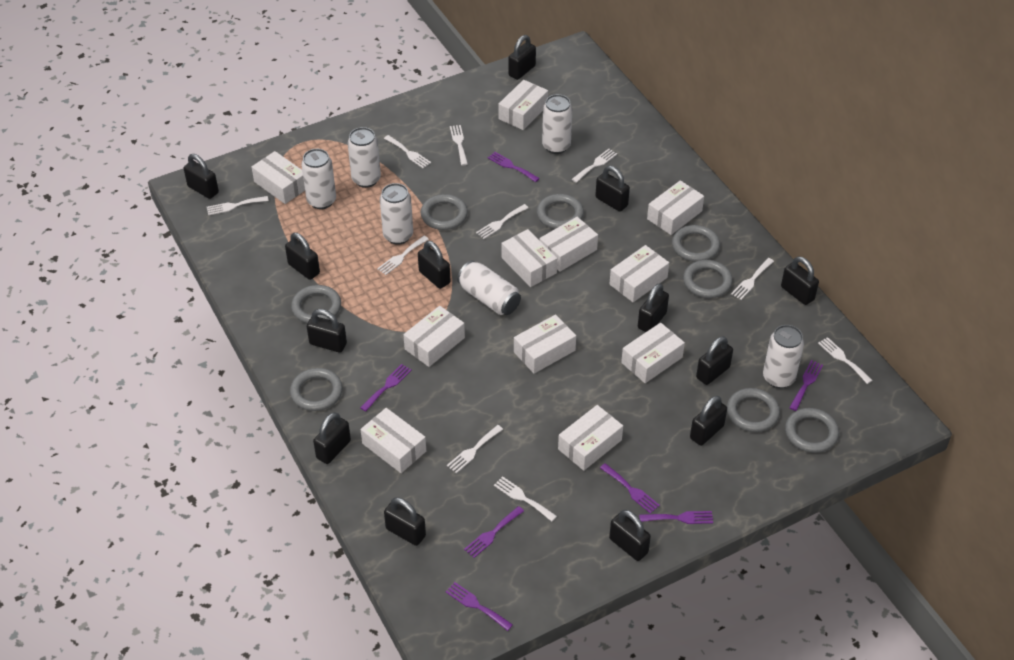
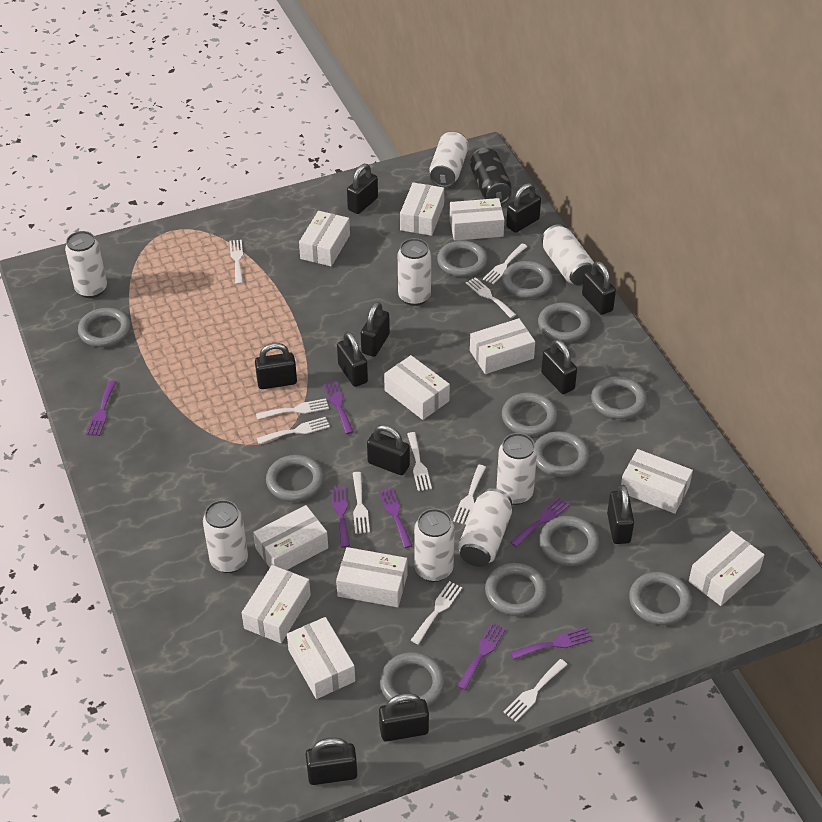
black can: 0 -> 1
black padlock: 13 -> 11
grey ring: 8 -> 12
white can: 6 -> 8

